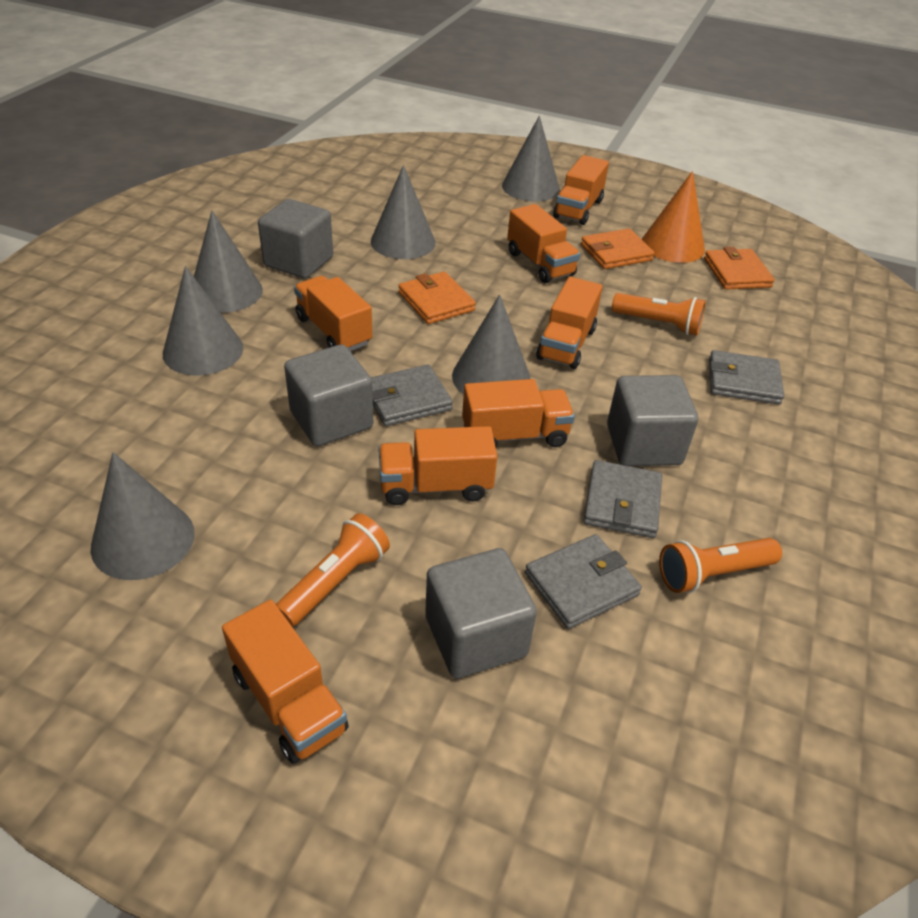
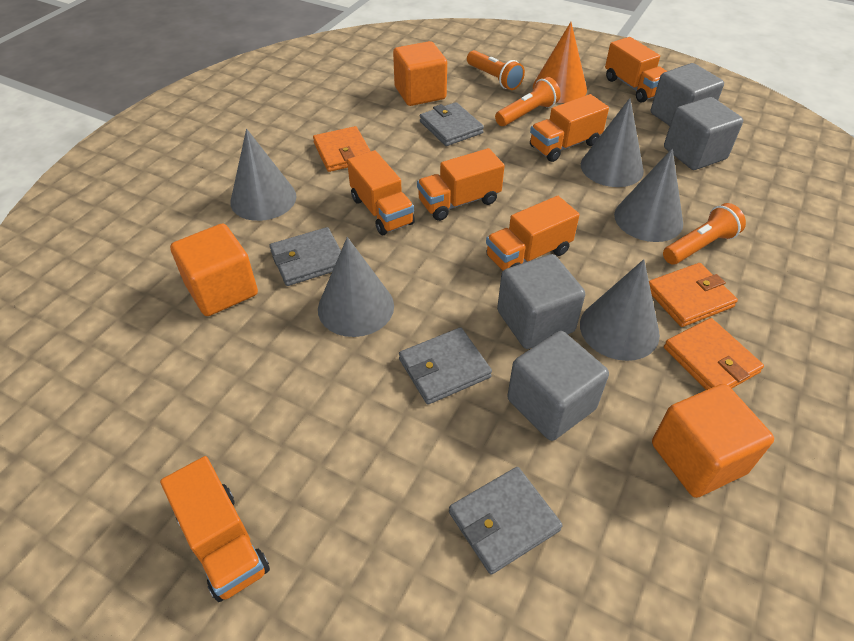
grey cone: 6 -> 5
orange cube: 0 -> 3
orange truck: 7 -> 6

